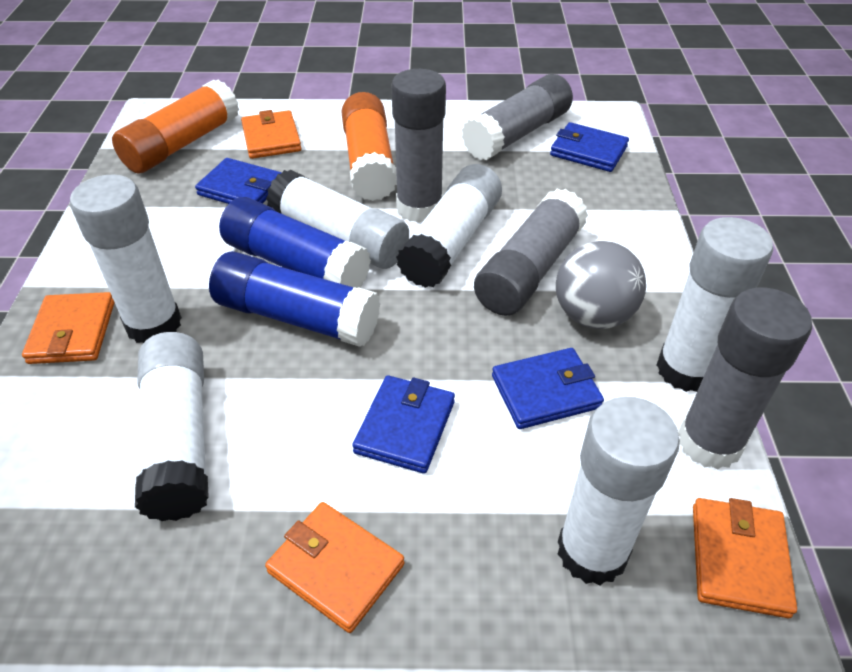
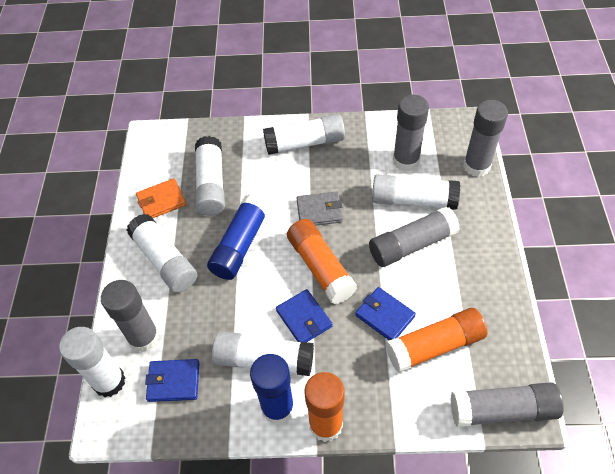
blue wallet: 4 -> 3
grey ball: 1 -> 0
grey glue stick: 4 -> 5
grey wallet: 0 -> 1
orange glue stick: 2 -> 3
orange wallet: 4 -> 1

